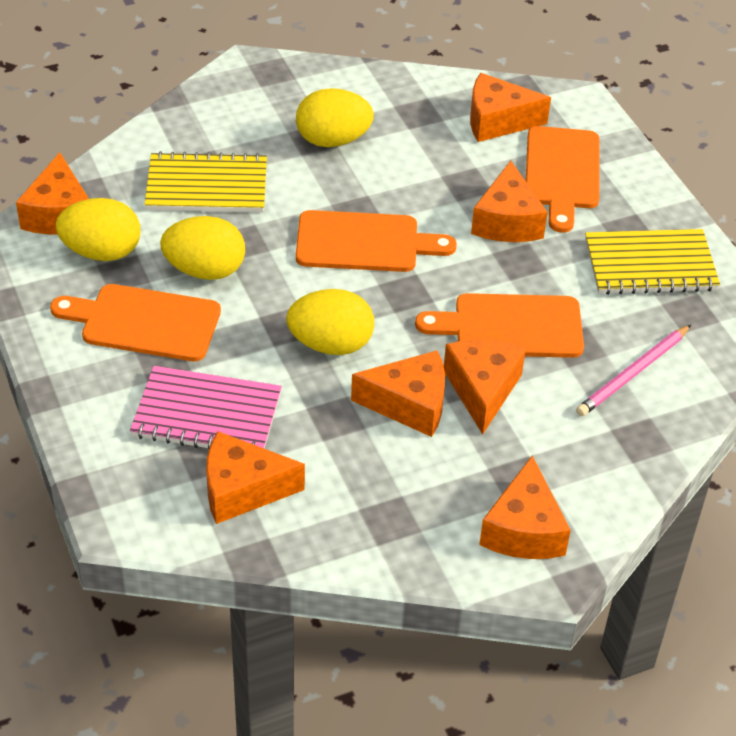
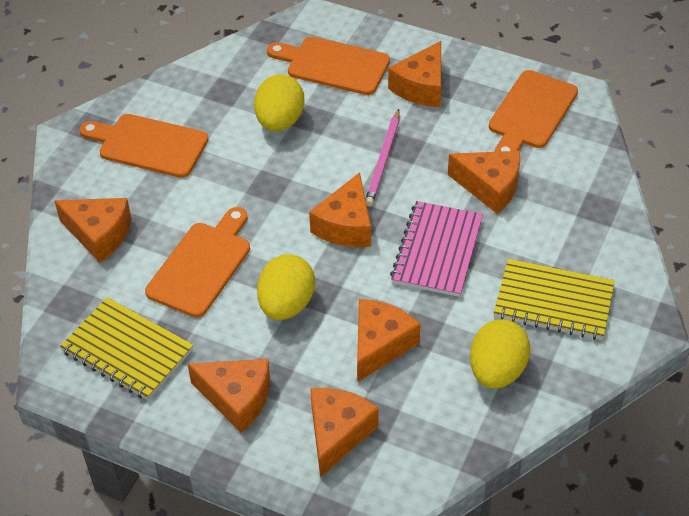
yellow egg: 4 -> 3

